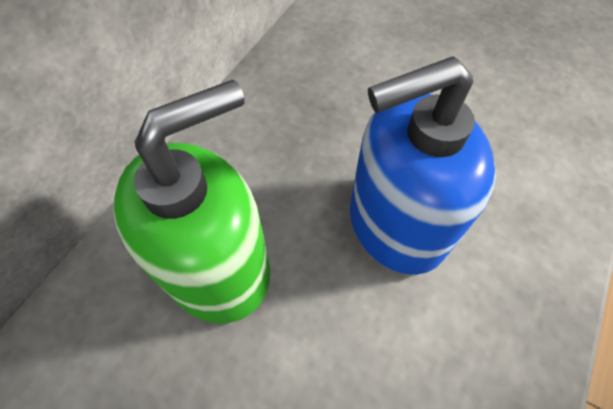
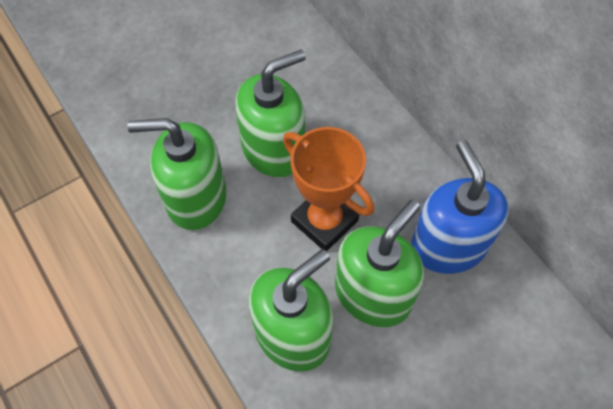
green soap dispenser: 1 -> 4
orange trophy: 0 -> 1

